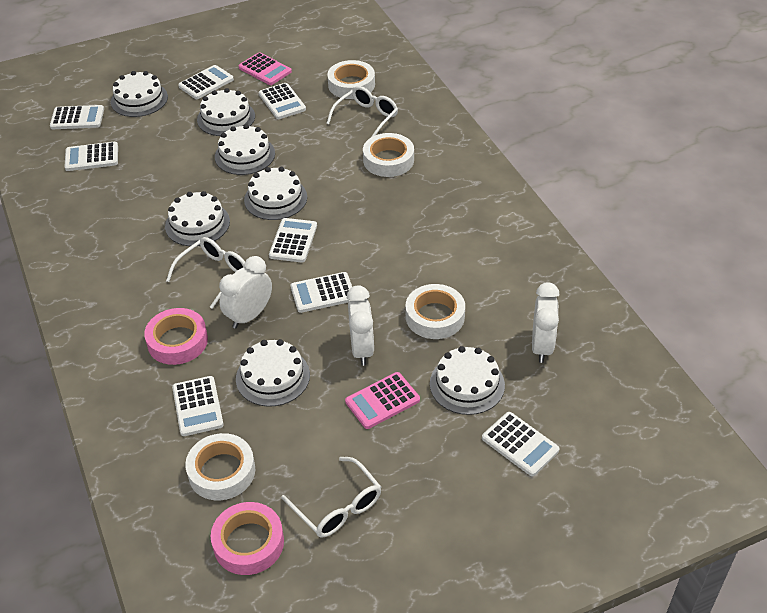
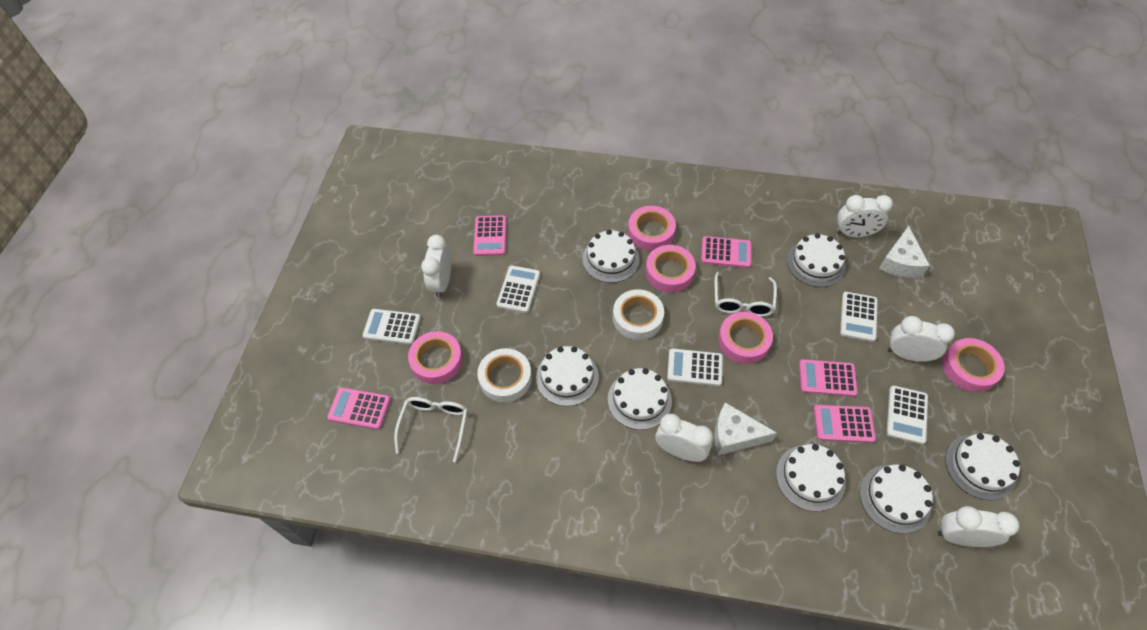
pink calculator: 2 -> 5
pink tape: 2 -> 5
white calculator: 8 -> 5
white cheese: 0 -> 2
white clock: 3 -> 5
white glasses: 3 -> 2
white tape: 4 -> 2

